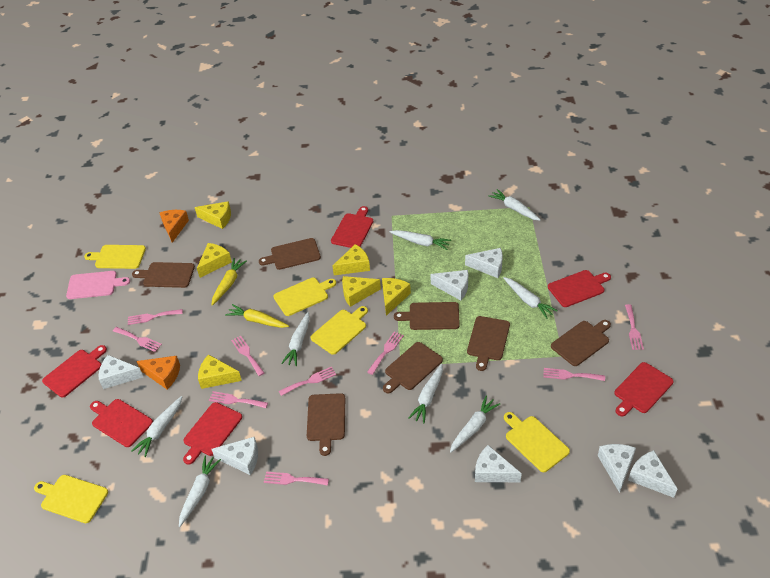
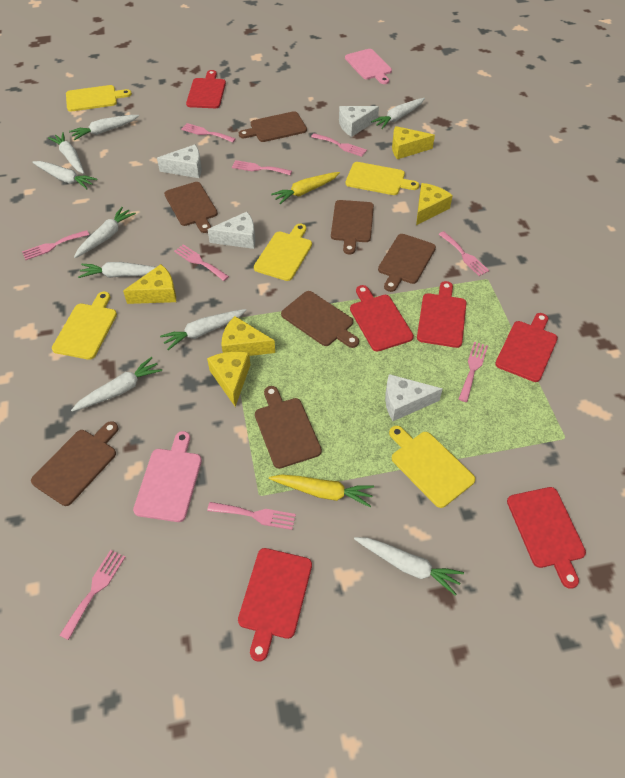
orange cheese: 2 -> 0
pink cutting board: 1 -> 2
white carrot: 8 -> 9
white cheese: 7 -> 4
yellow cheese: 6 -> 5

